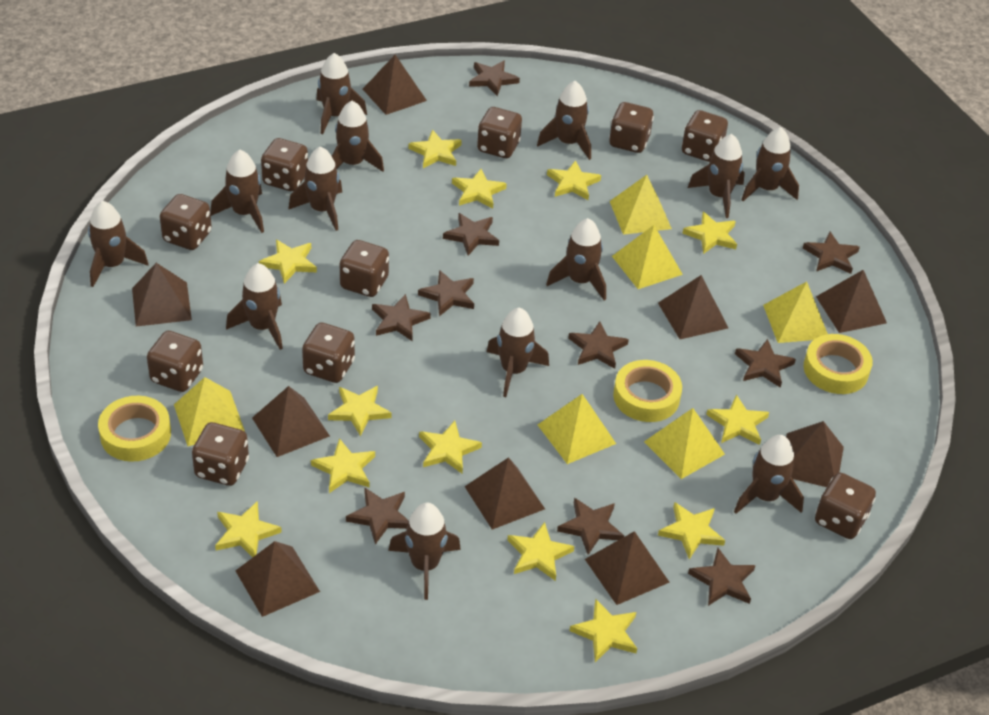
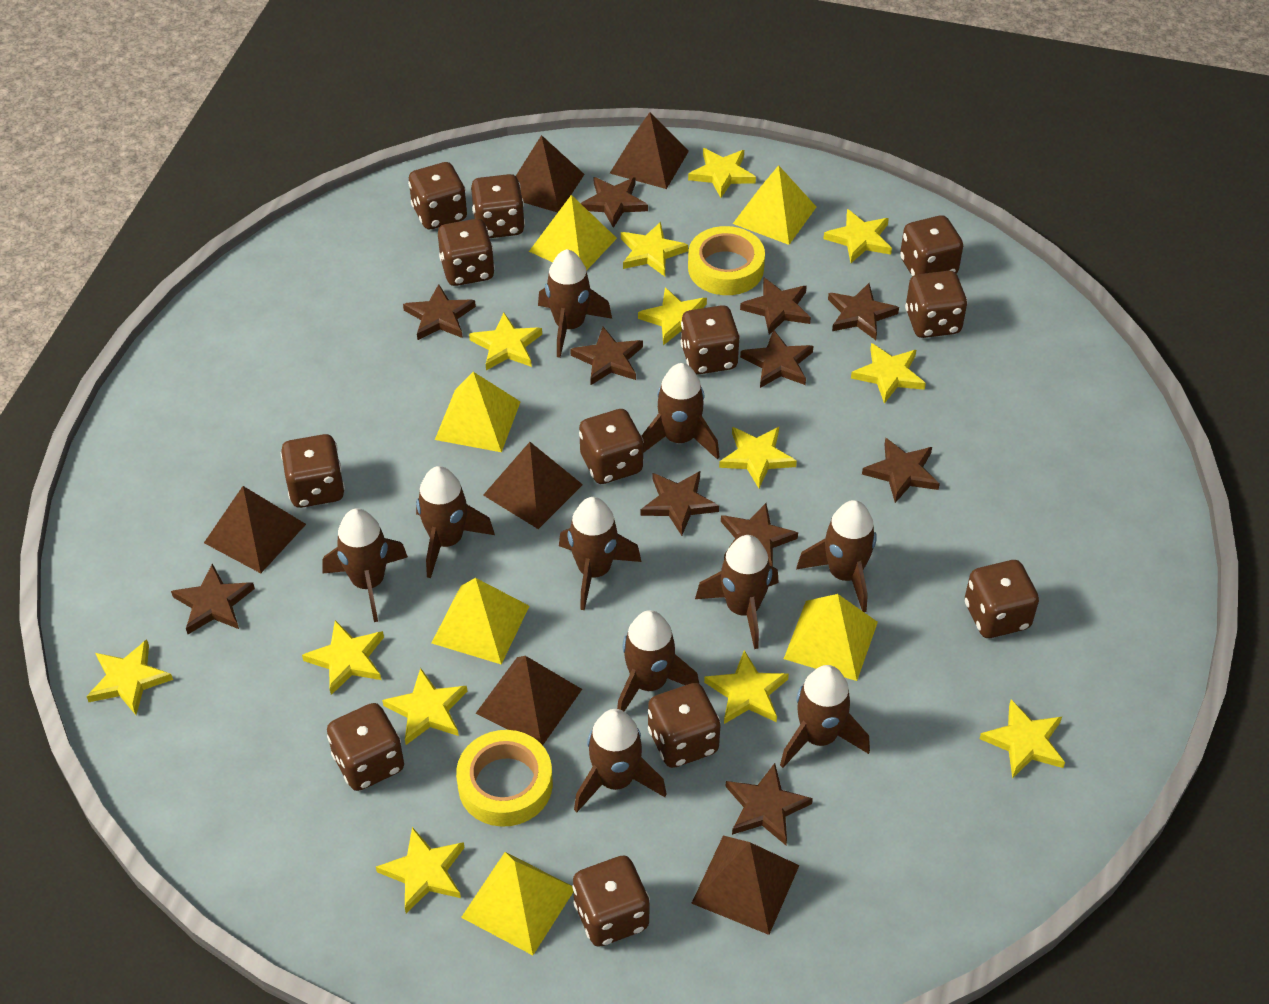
brown dice: 10 -> 12
brown pyramid: 9 -> 6
brown rocket: 13 -> 10
brown star: 10 -> 11
yellow tape: 3 -> 2

